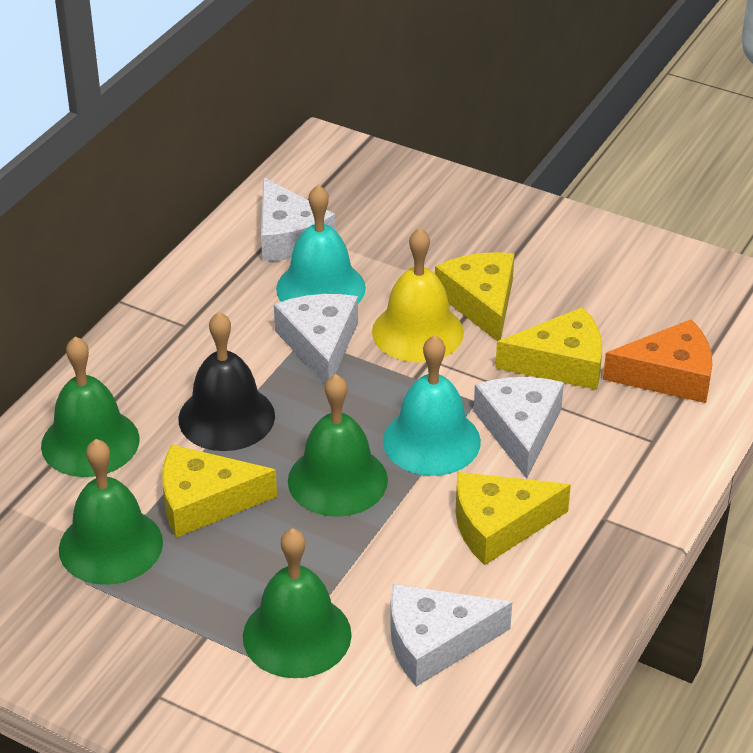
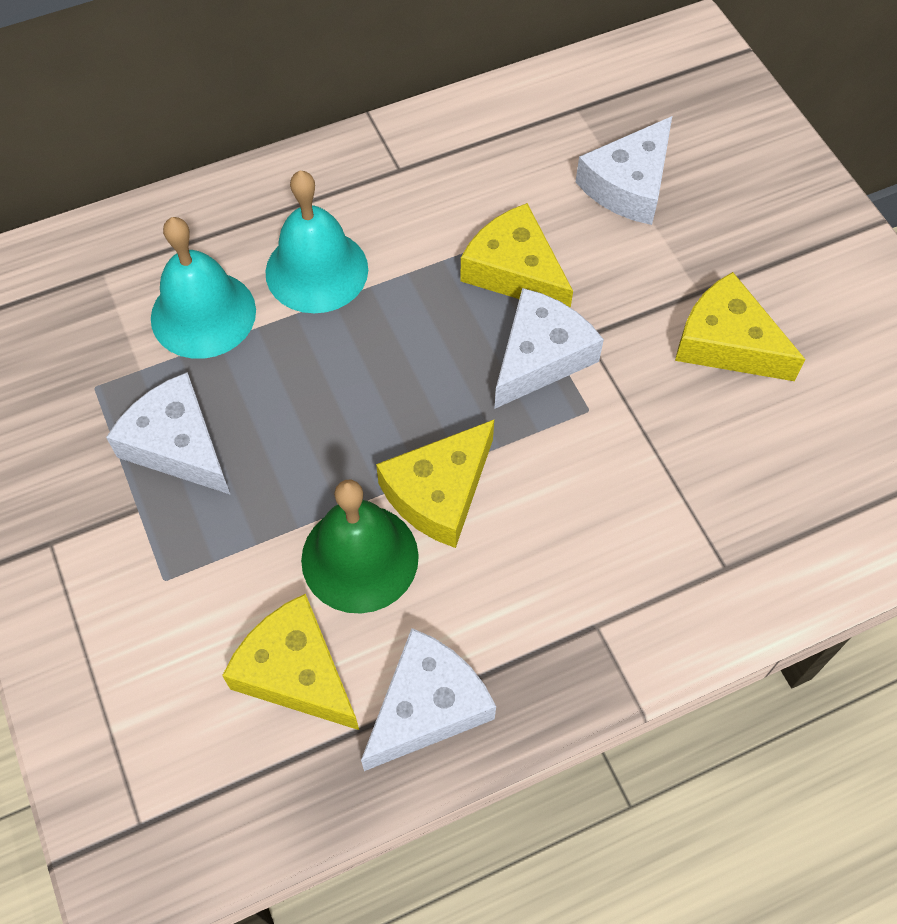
black bell: 1 -> 0
green bell: 4 -> 1
orange cheese: 1 -> 0
yellow bell: 1 -> 0

